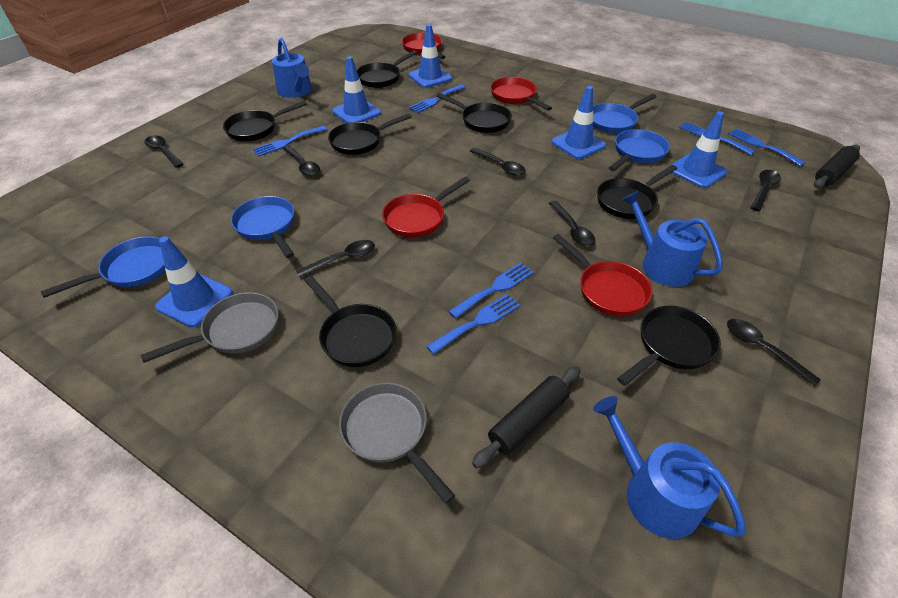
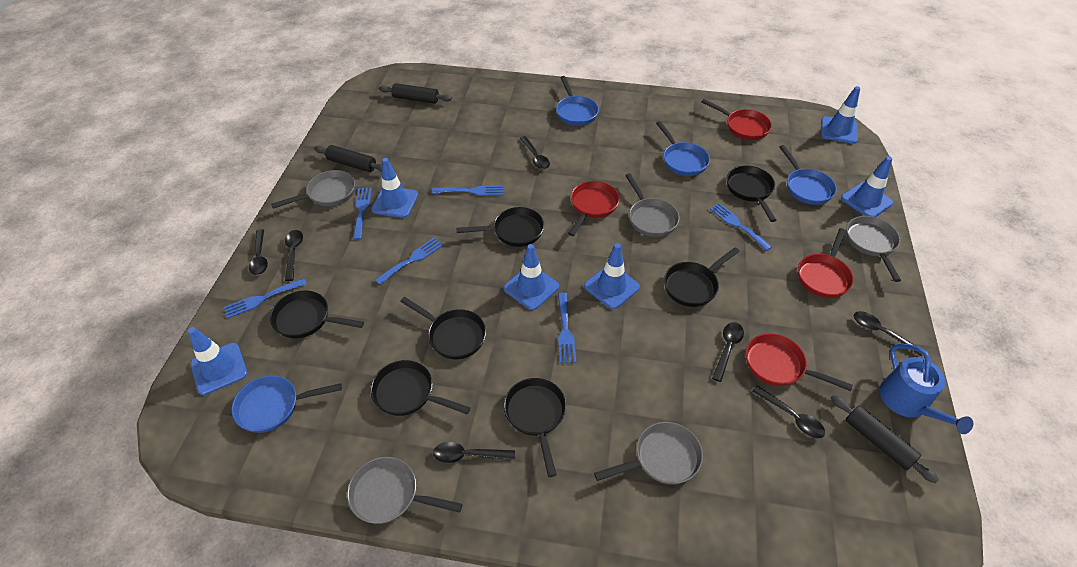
black rolling pin: 2 -> 3
blue traffic cone: 5 -> 6
blue watering can: 3 -> 1
grey pan: 2 -> 5

